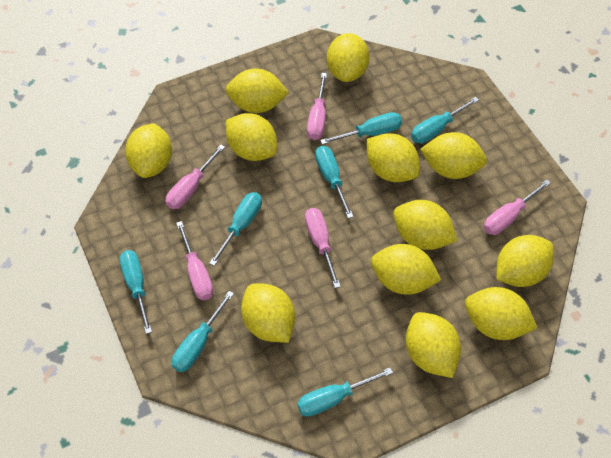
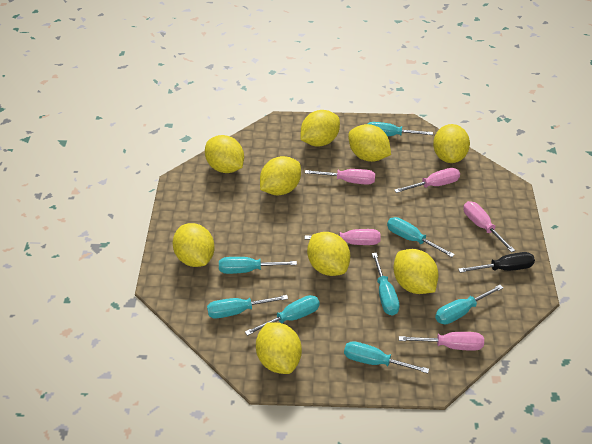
black screwdriver: 0 -> 1
turquoise screwdriver: 7 -> 8
yellow lemon: 12 -> 9

